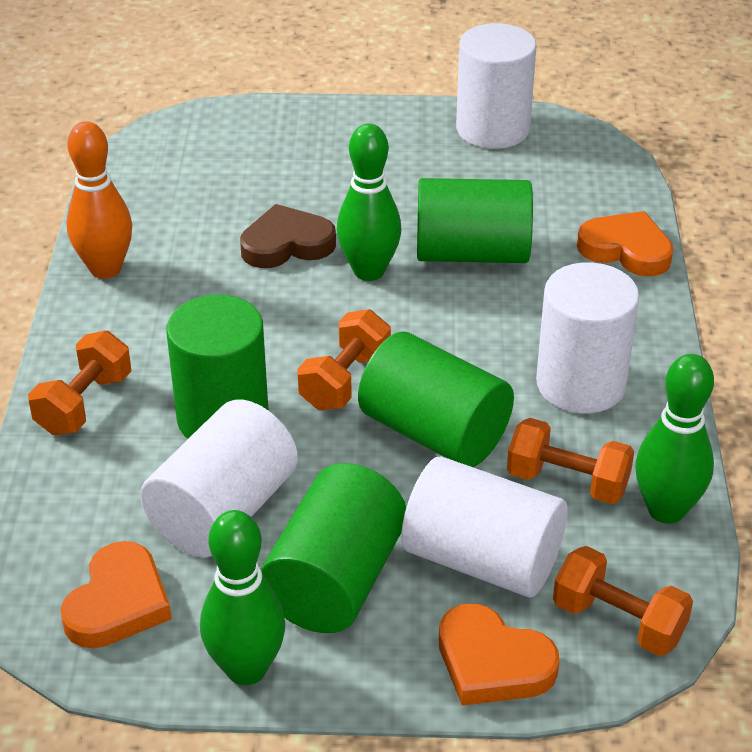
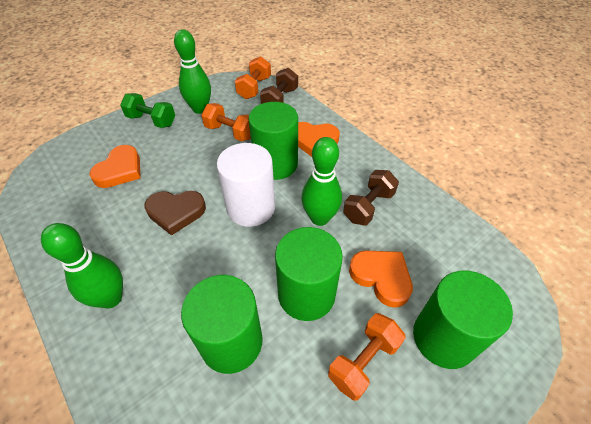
brown dumbbell: 0 -> 2
green dumbbell: 0 -> 1
orange bowling pin: 1 -> 0
orange dumbbell: 4 -> 3
white cylinder: 4 -> 1

